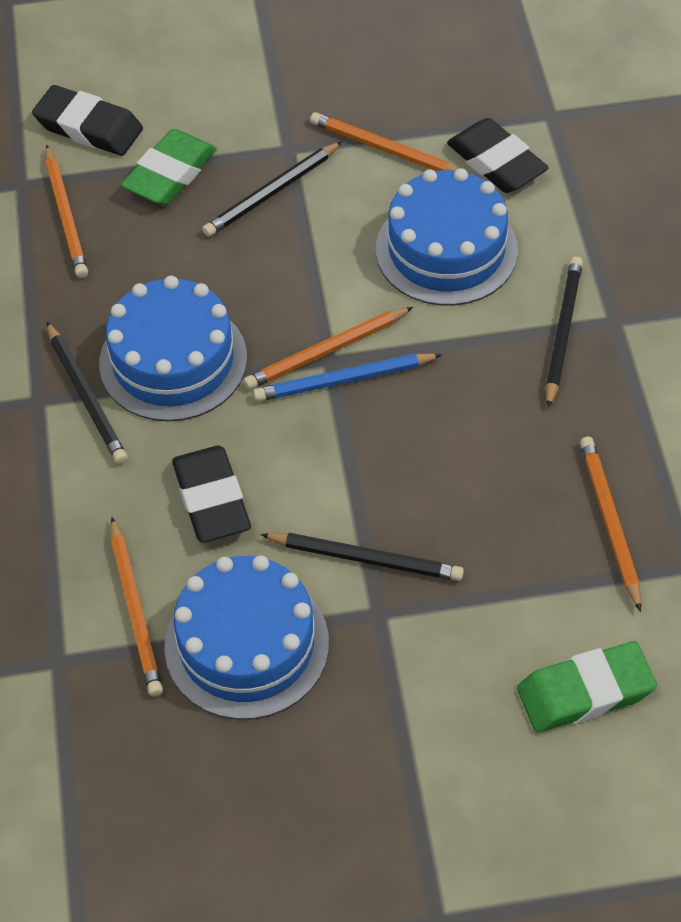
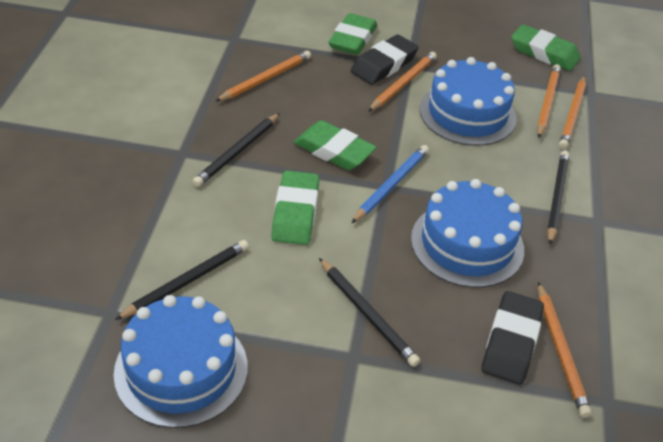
black eraser: 3 -> 2
green eraser: 2 -> 4

